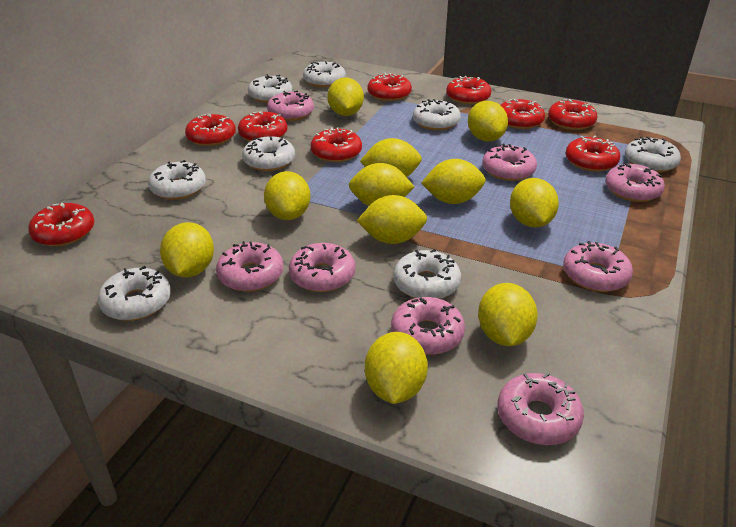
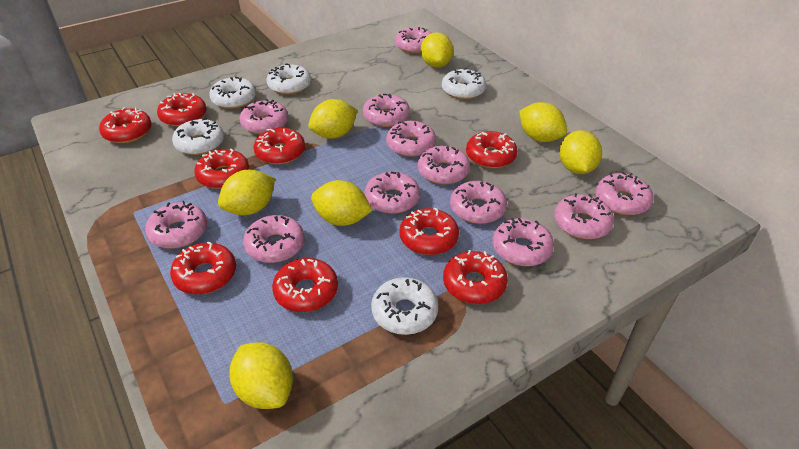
pink donut: 8 -> 12
white donut: 8 -> 5
yellow lemon: 11 -> 7

